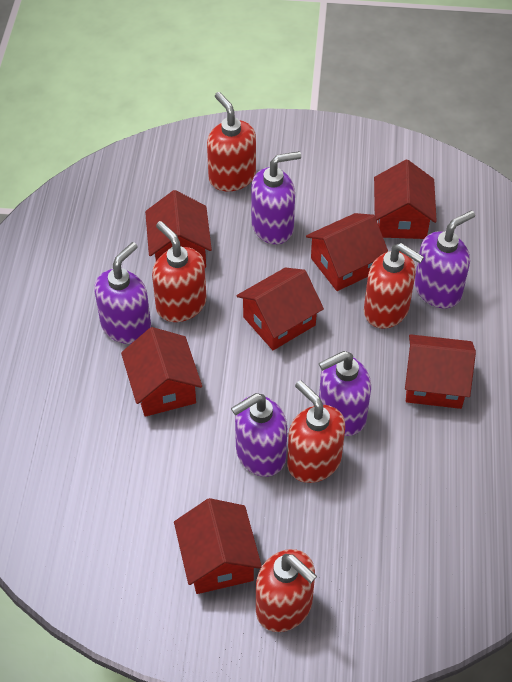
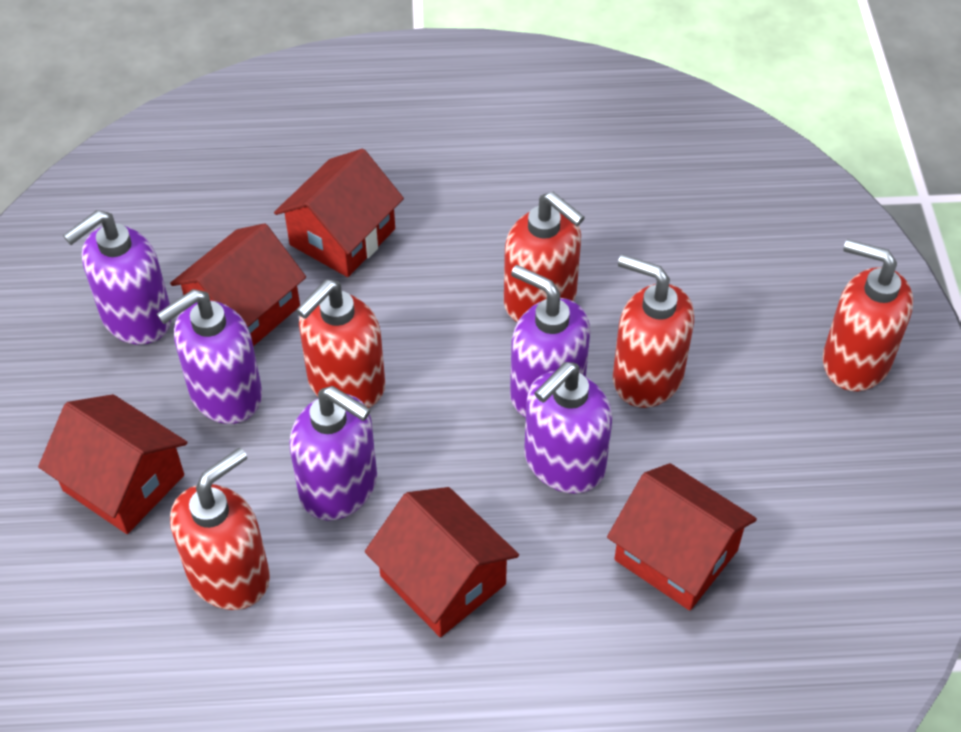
red house: 7 -> 5

